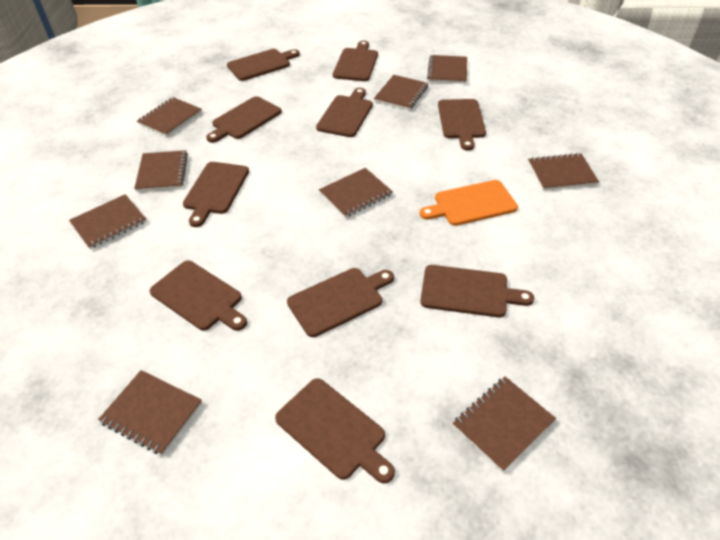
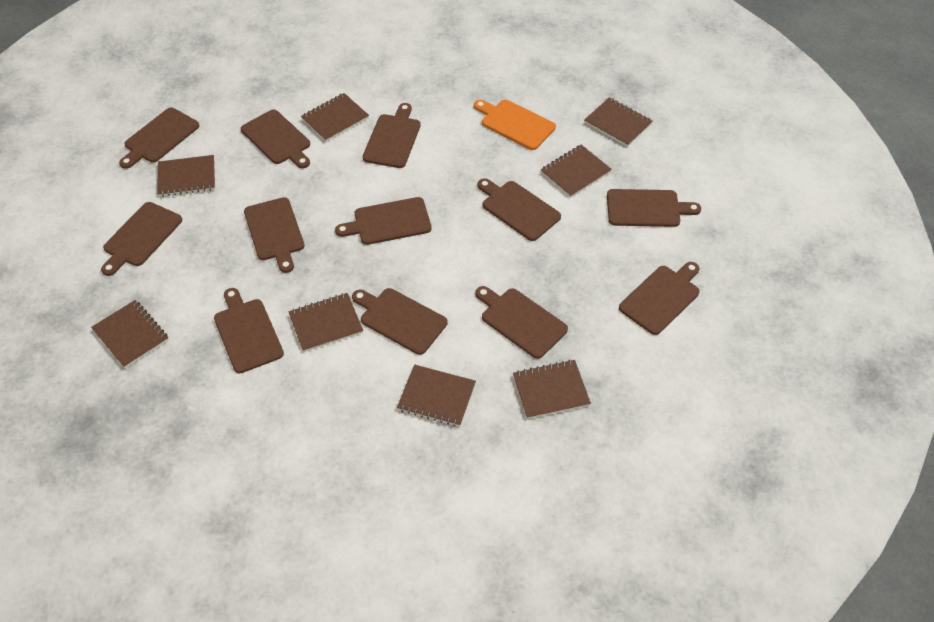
brown cutting board: 10 -> 12
brown notebook: 9 -> 8

